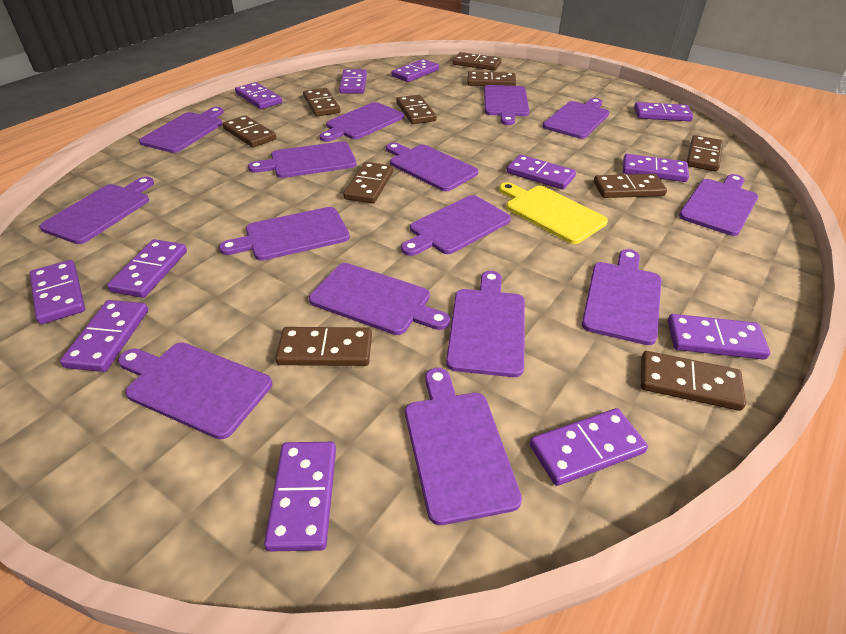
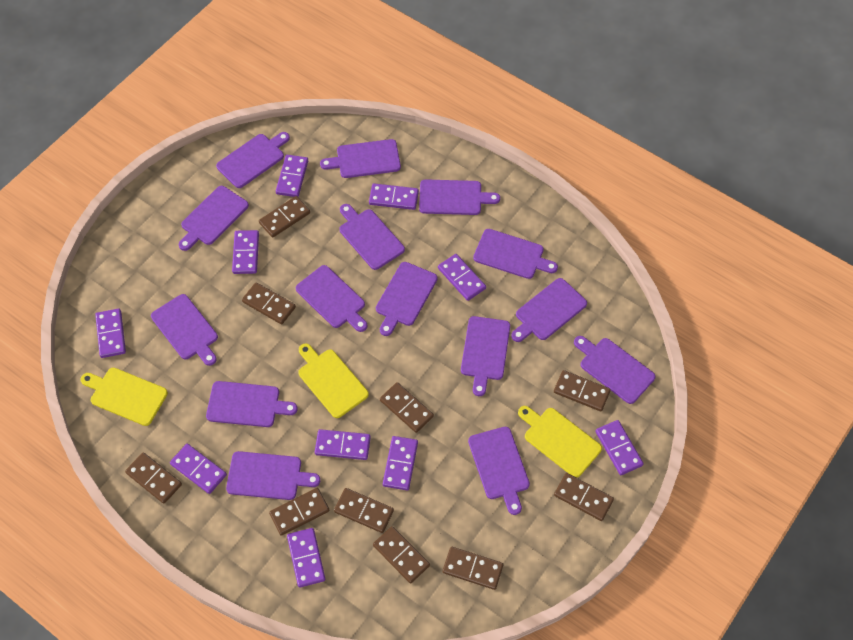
purple domino: 12 -> 10
yellow cutting board: 1 -> 3

